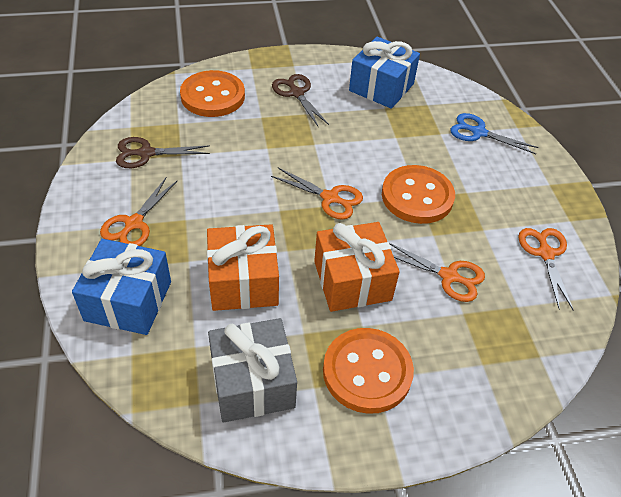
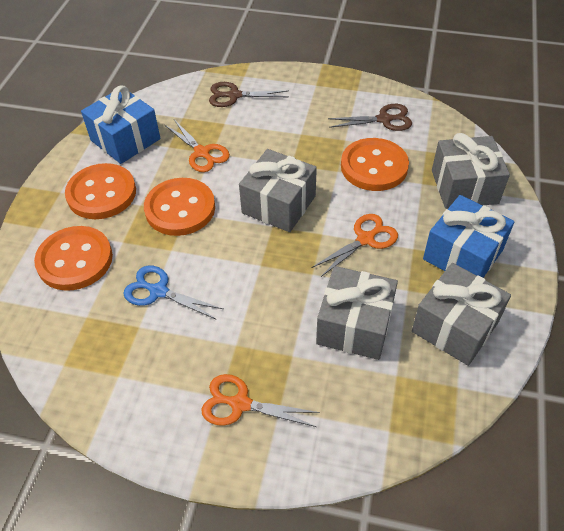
grey gift: 1 -> 4
orange button: 3 -> 4
orange gift: 2 -> 0
orange scissors: 4 -> 3

